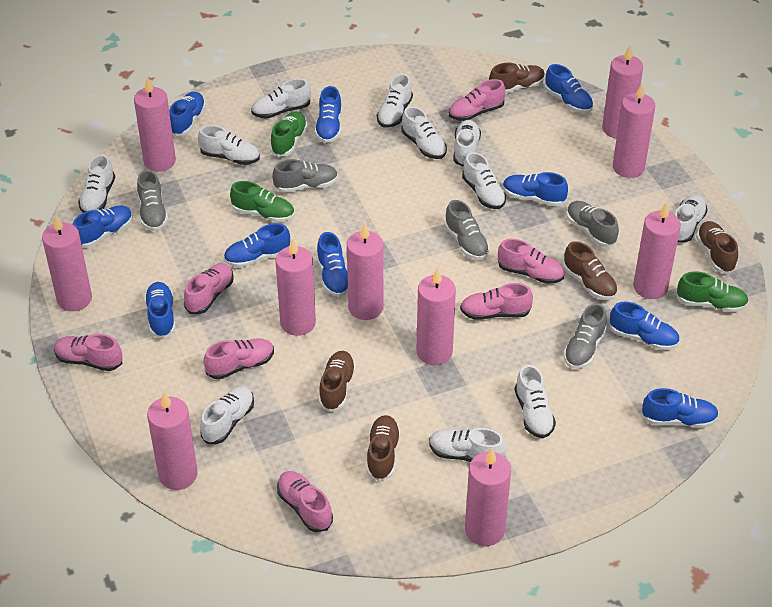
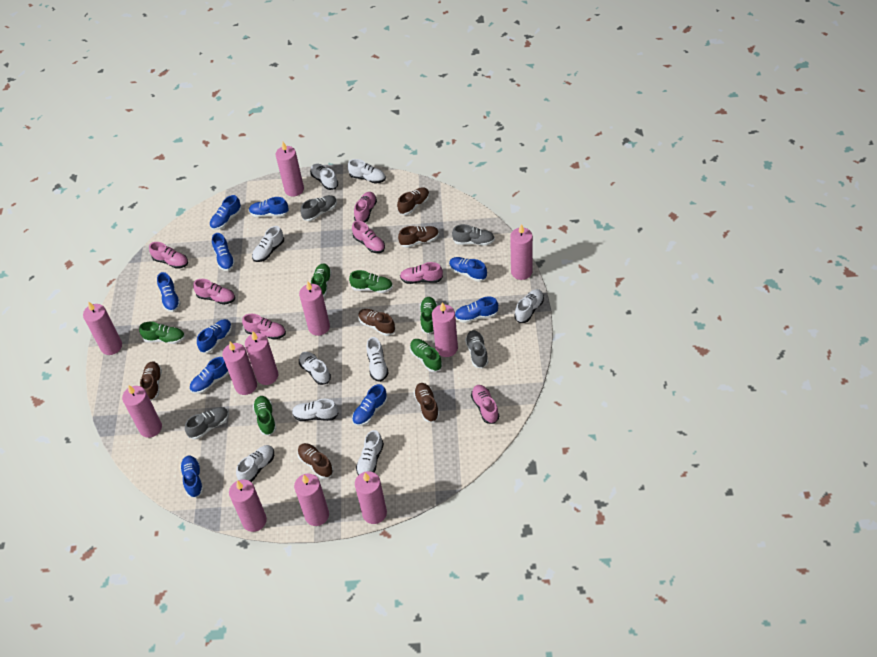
brown shoe: 5 -> 6
green shoe: 3 -> 6
grey shoe: 5 -> 4
pink candle: 10 -> 11
white shoe: 11 -> 9

